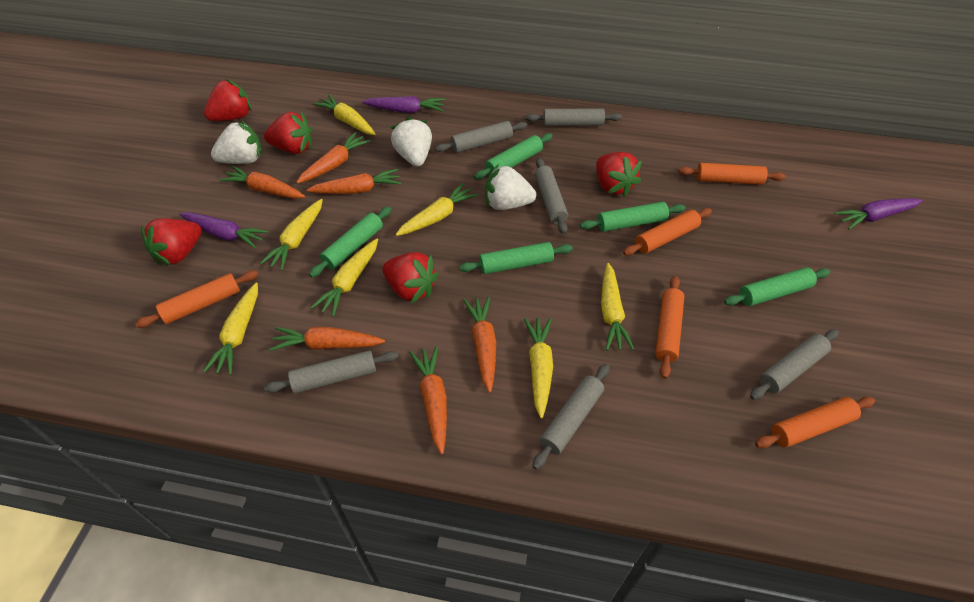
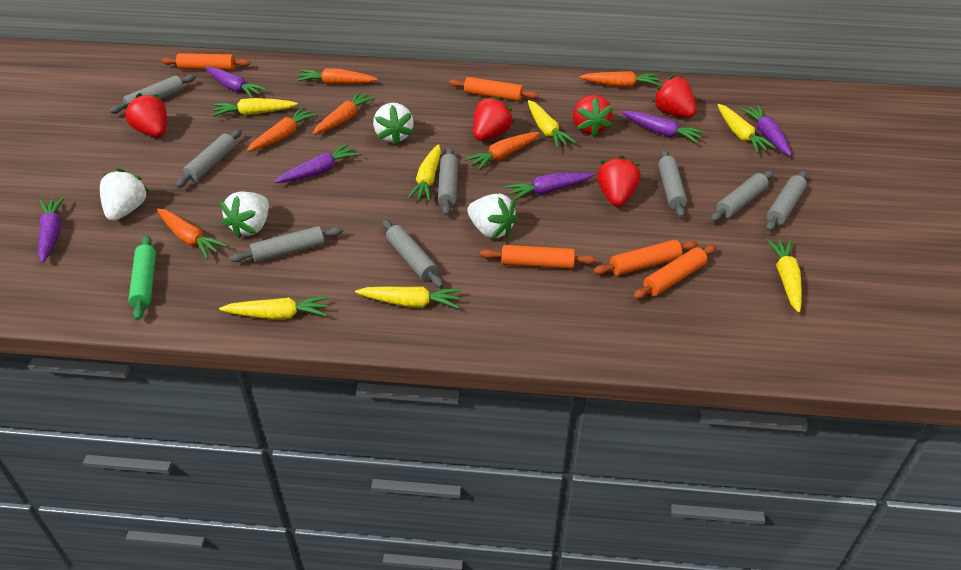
green rolling pin: 5 -> 1
grey rolling pin: 6 -> 8
purple carrot: 3 -> 6
white strawberry: 3 -> 4

